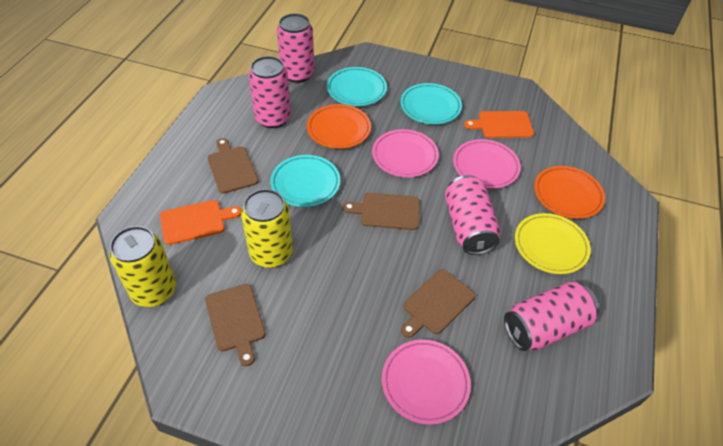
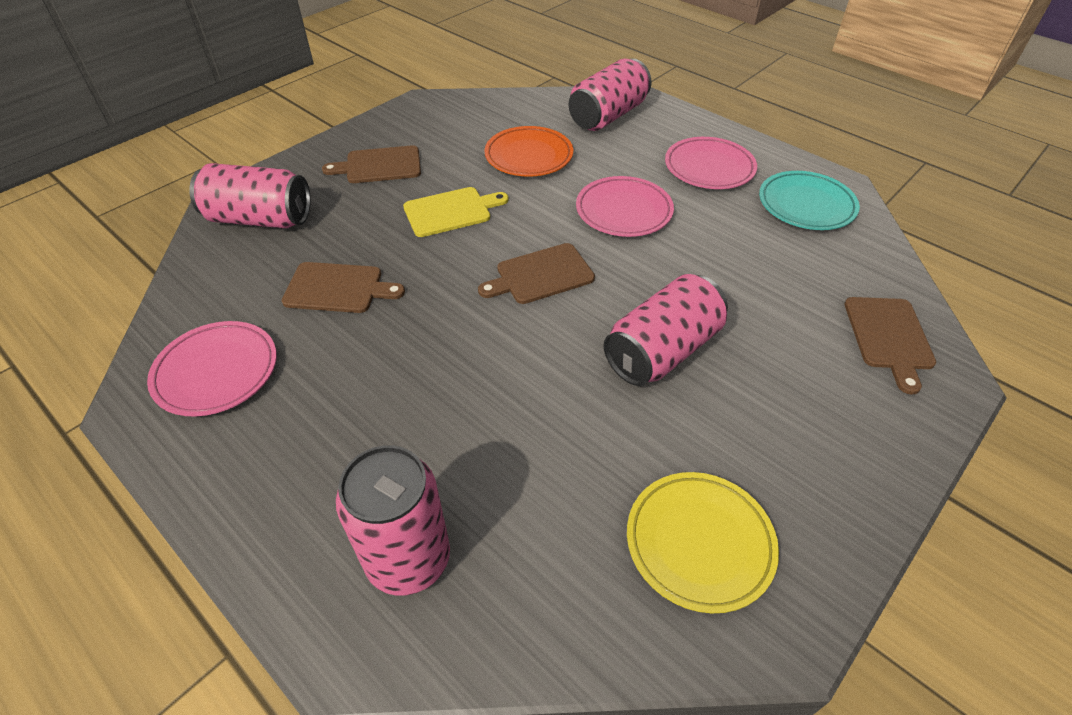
orange cutting board: 2 -> 0
orange plate: 2 -> 1
turquoise plate: 3 -> 1
yellow can: 2 -> 0
yellow cutting board: 0 -> 1

